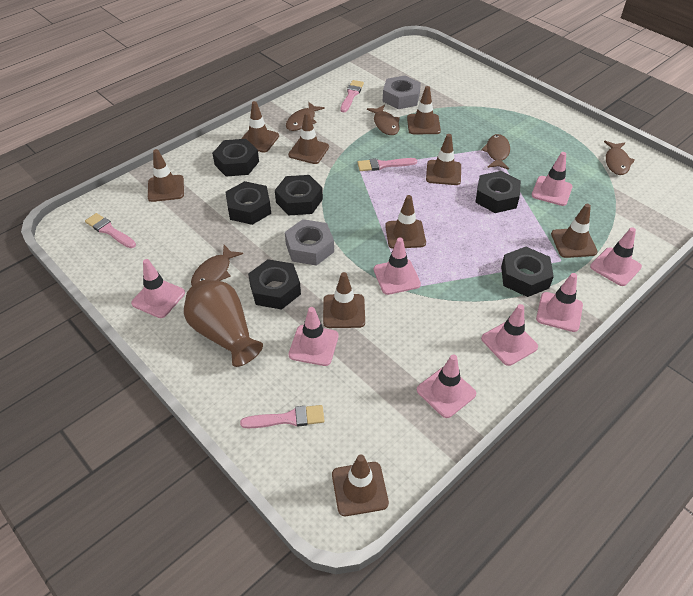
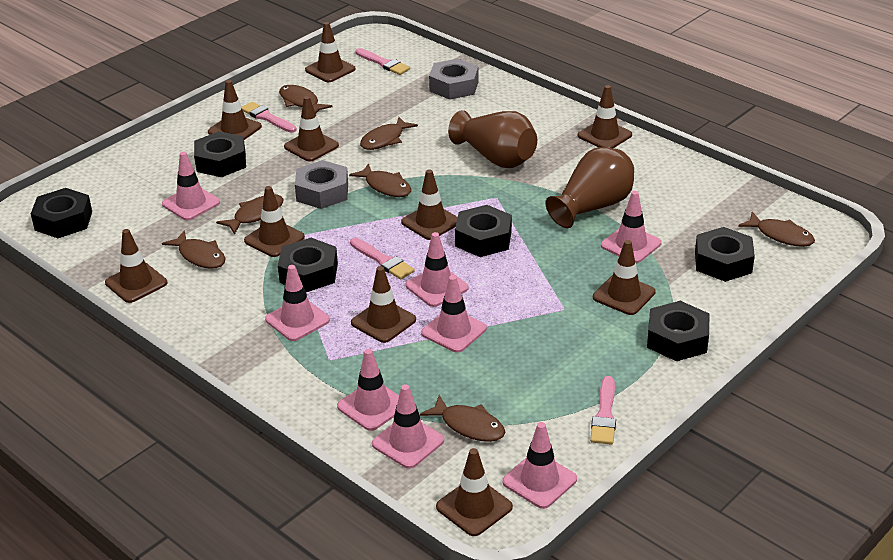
brown fish: 5 -> 7
brown traffic cone: 9 -> 10
brown vase: 1 -> 2

